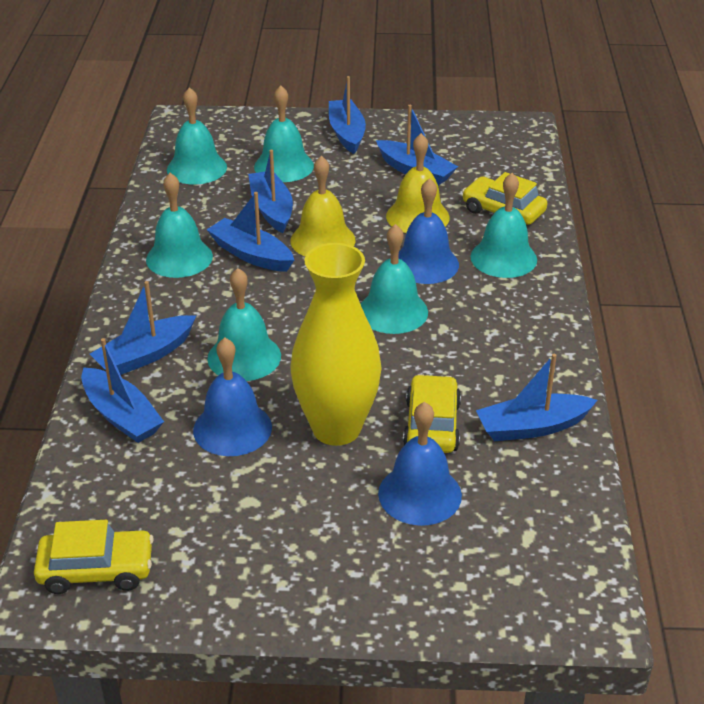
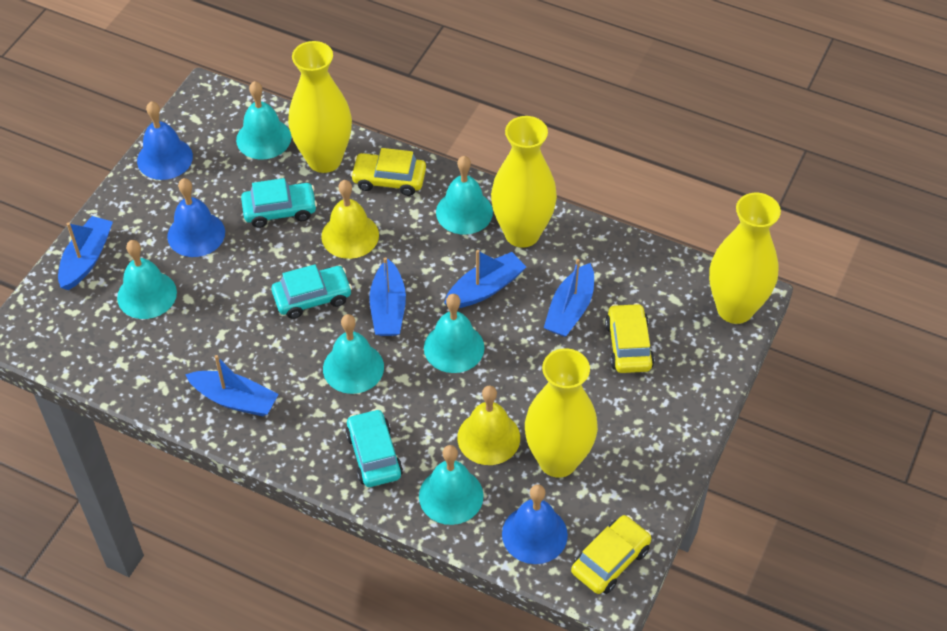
blue boat: 7 -> 5
turquoise car: 0 -> 3
yellow vase: 1 -> 4

